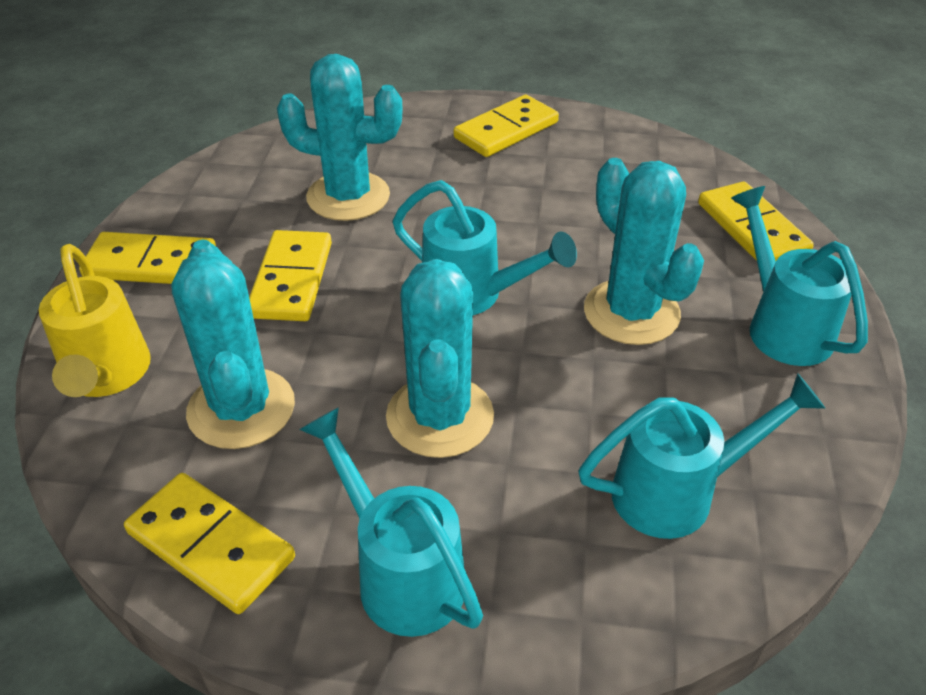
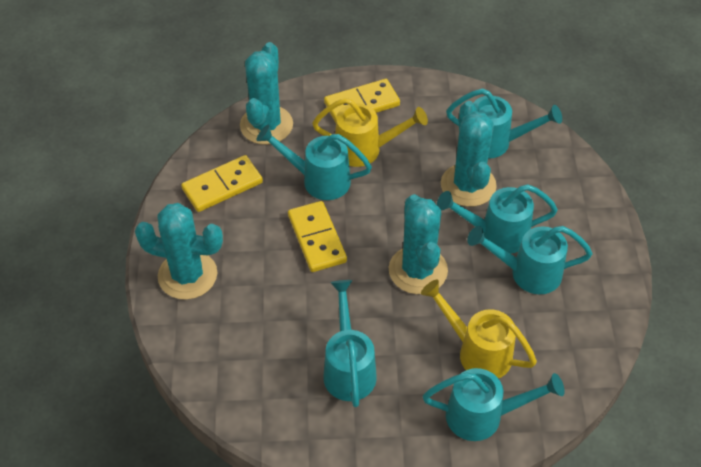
turquoise watering can: 4 -> 6
yellow domino: 5 -> 3
yellow watering can: 1 -> 2

